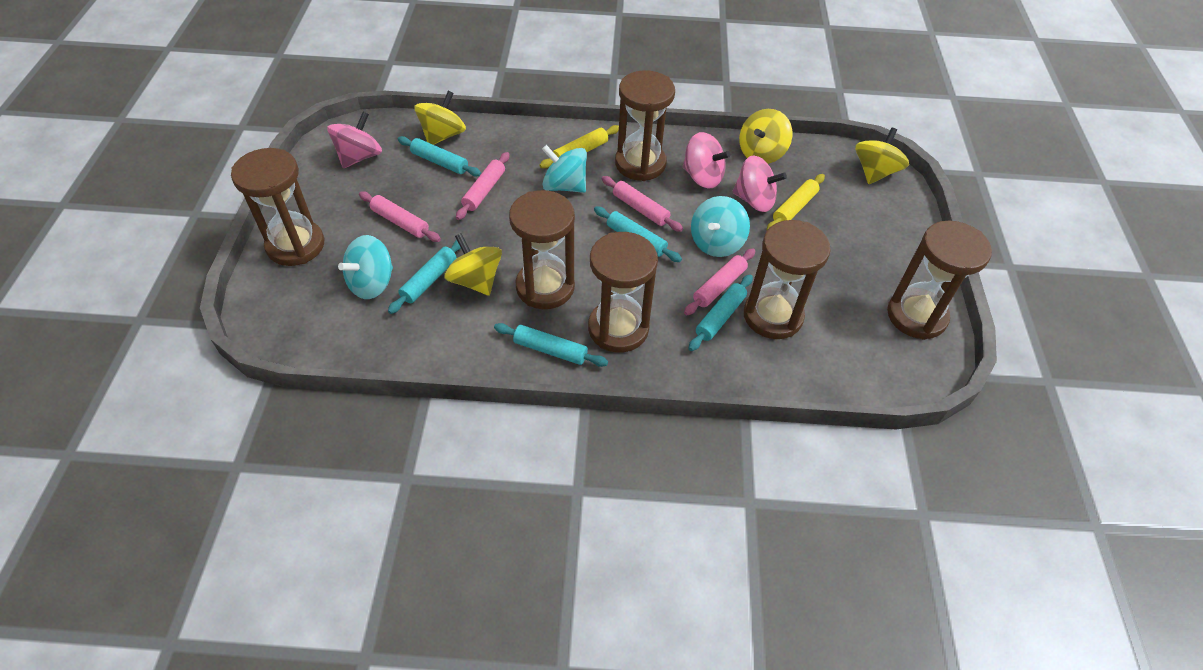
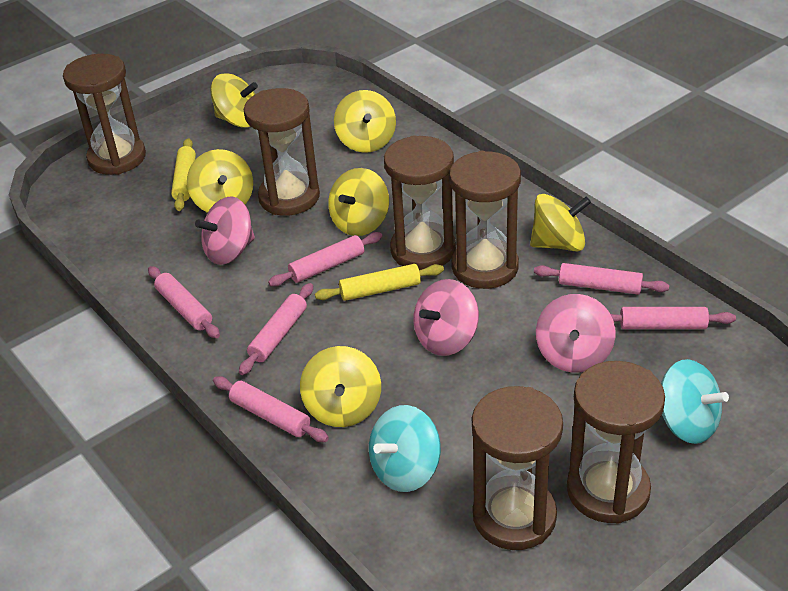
pink rolling pin: 4 -> 6
turquoise rolling pin: 5 -> 0
turquoise spinning top: 3 -> 2
yellow spinning top: 4 -> 6

